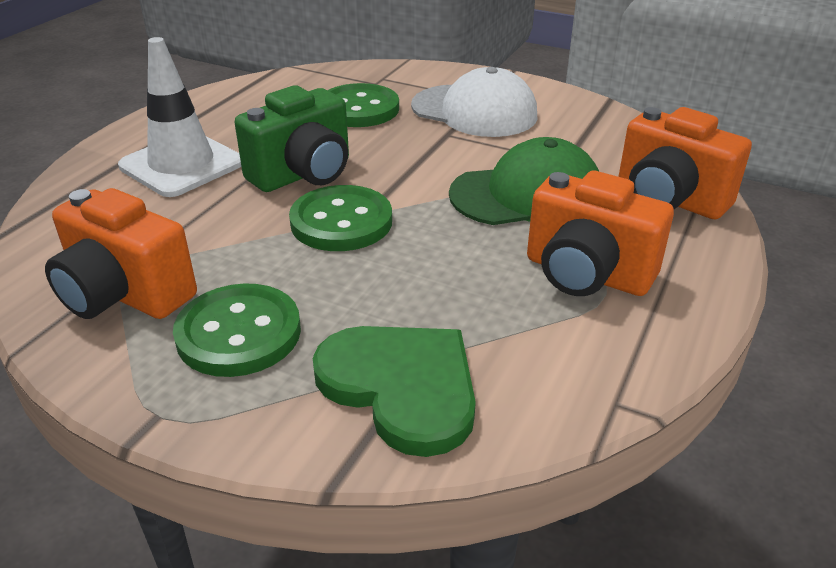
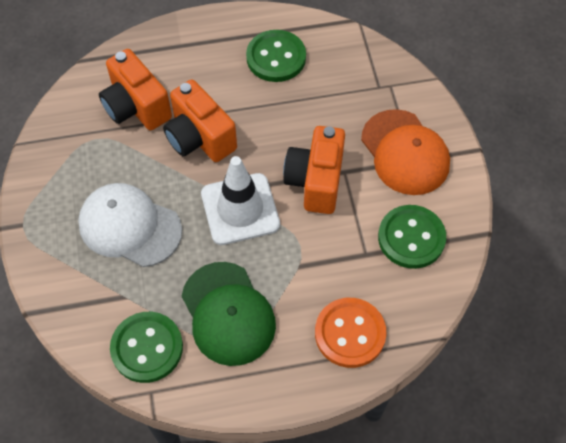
green camera: 1 -> 0
green heart: 1 -> 0
orange button: 0 -> 1
orange cap: 0 -> 1

